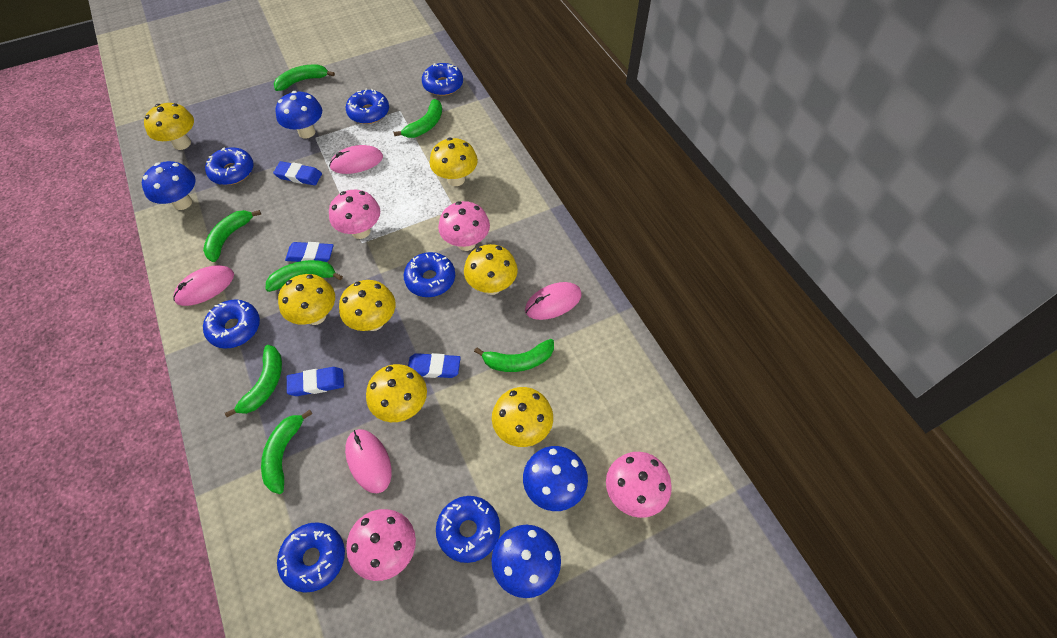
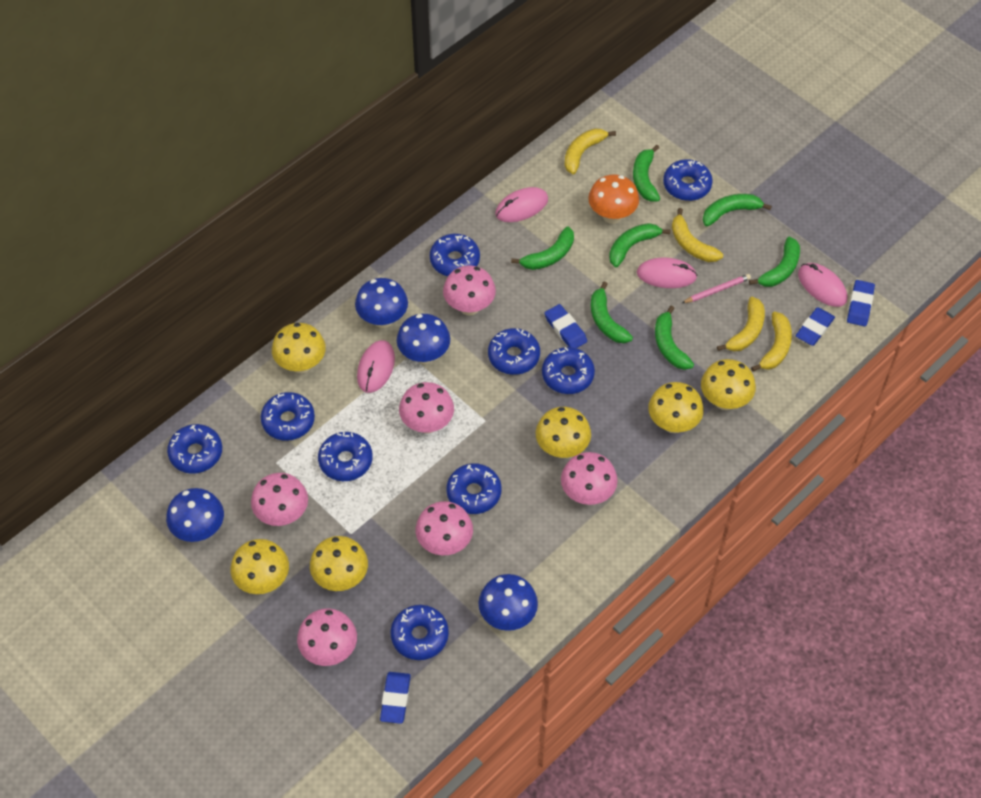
blue donut: 7 -> 9
orange mushroom: 0 -> 1
pink mushroom: 4 -> 6
pink pencil: 0 -> 1
yellow banana: 0 -> 4
yellow mushroom: 7 -> 6

